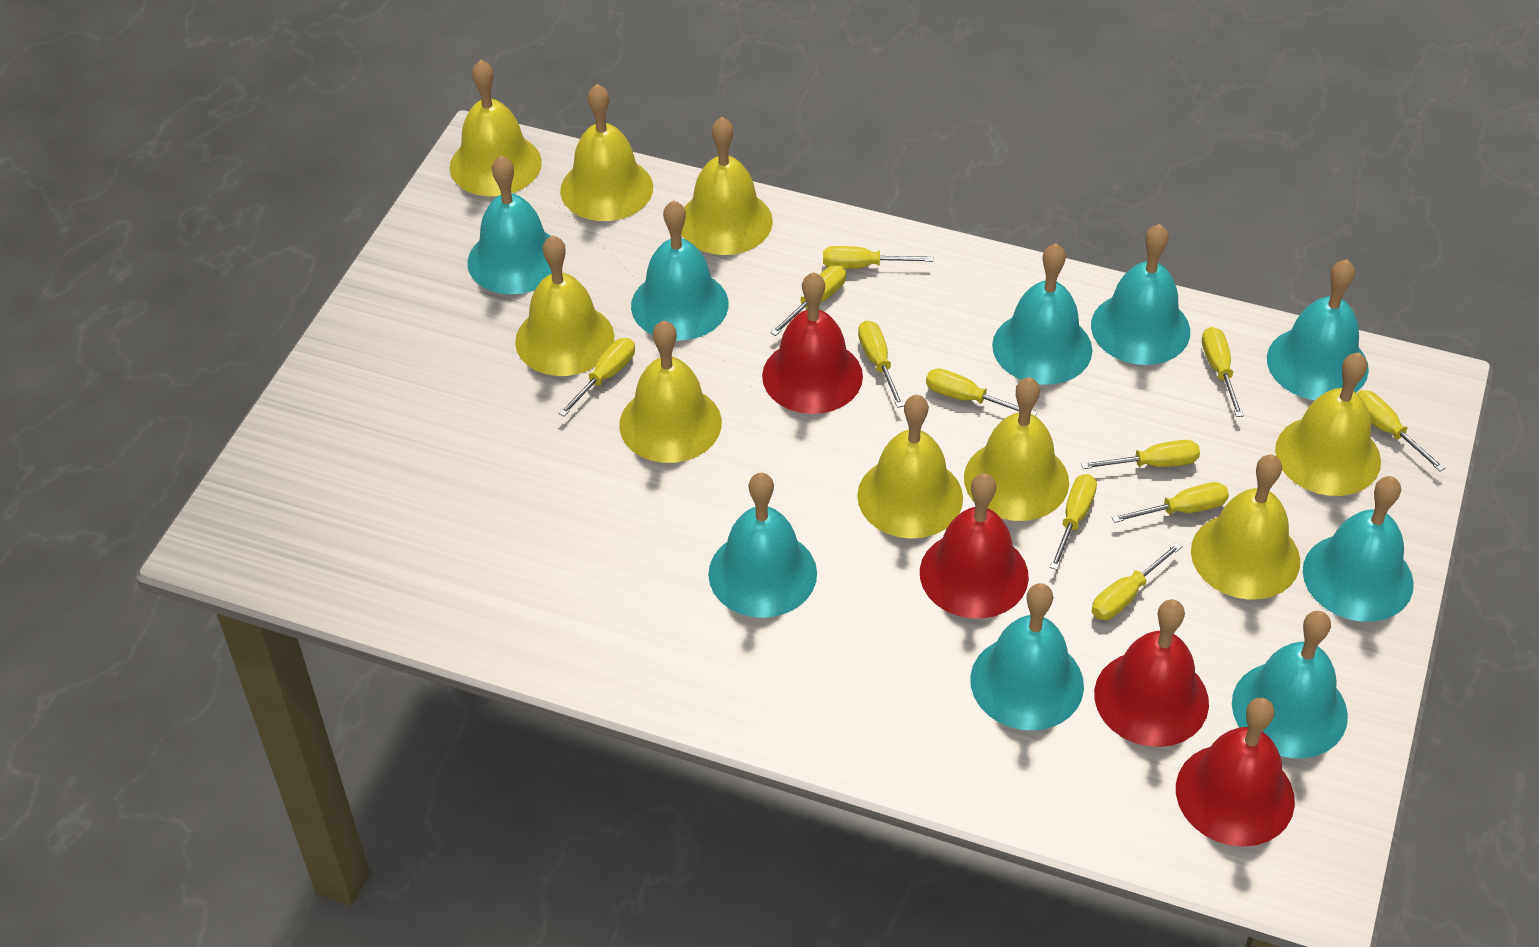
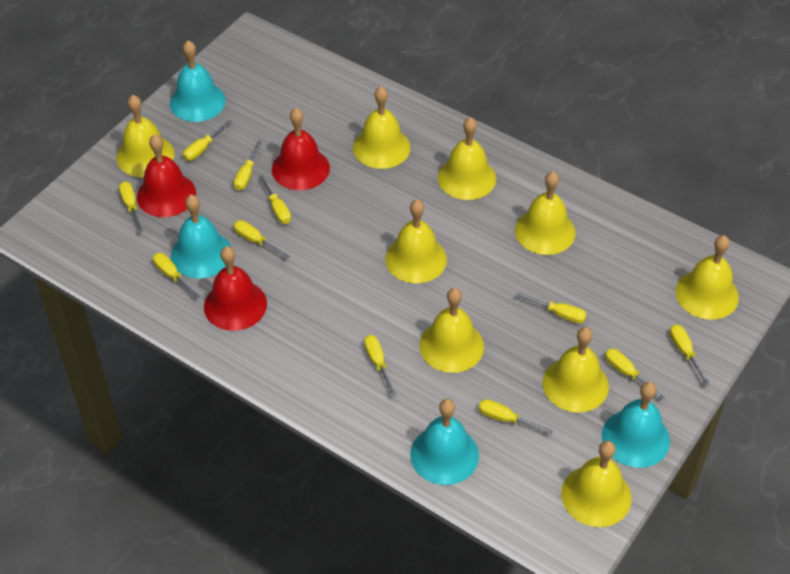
red bell: 4 -> 3
turquoise bell: 9 -> 4

